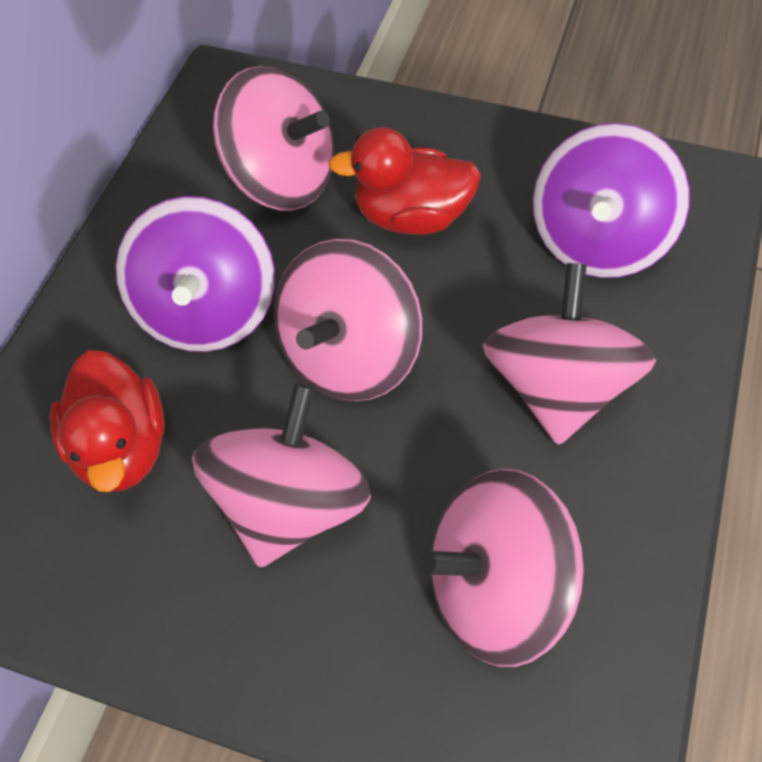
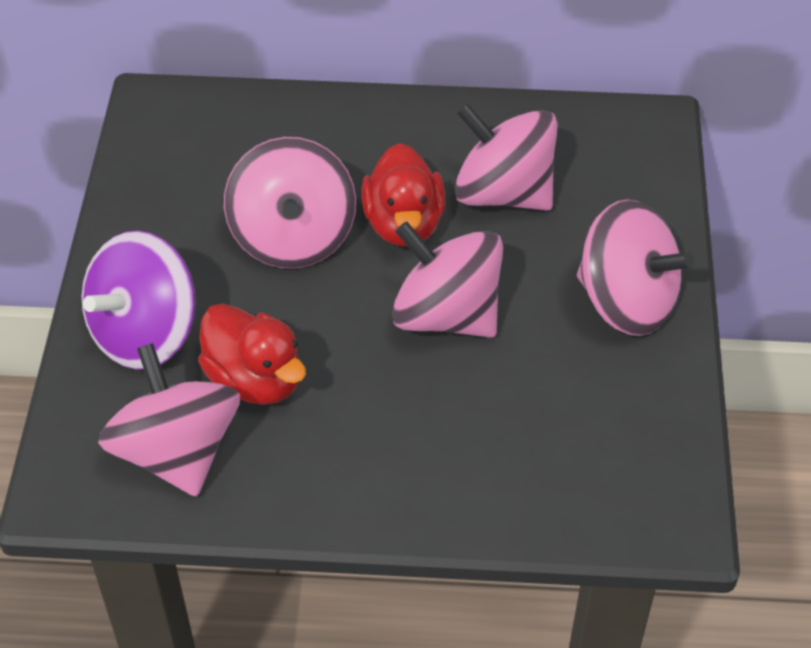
purple spinning top: 2 -> 1

